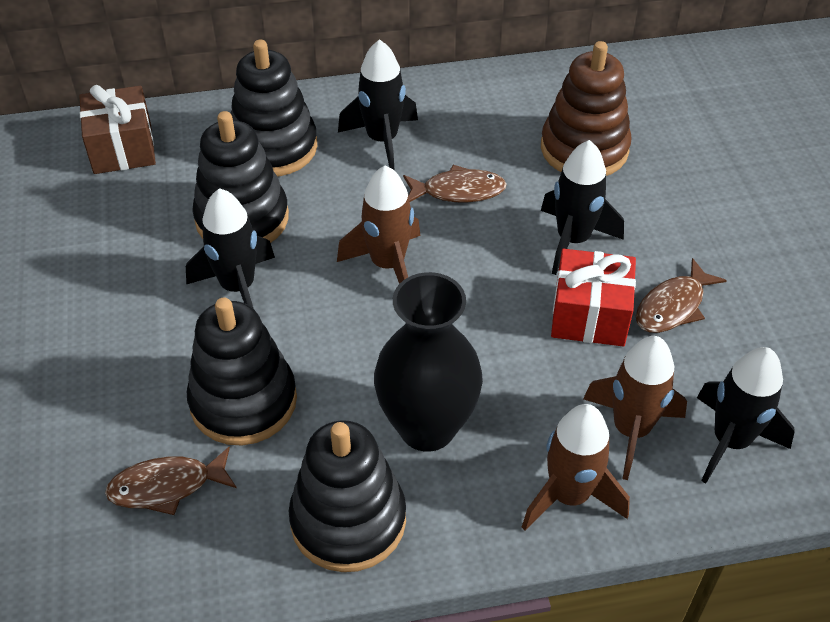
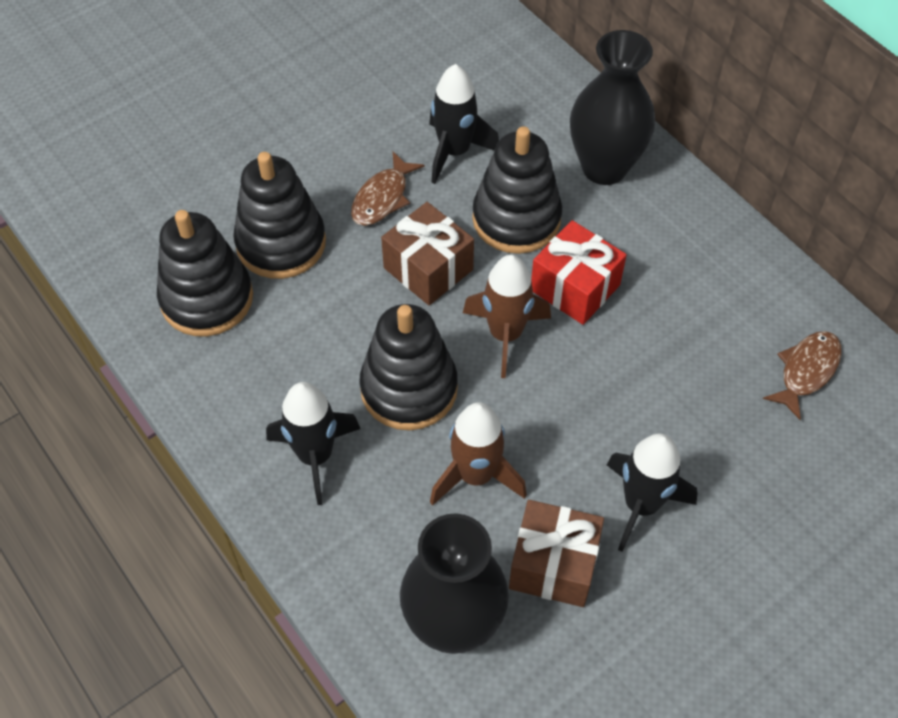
black rocket: 4 -> 3
black vase: 1 -> 2
brown fish: 3 -> 2
brown gift: 1 -> 2
brown rocket: 3 -> 2
brown stacking toy: 1 -> 0

